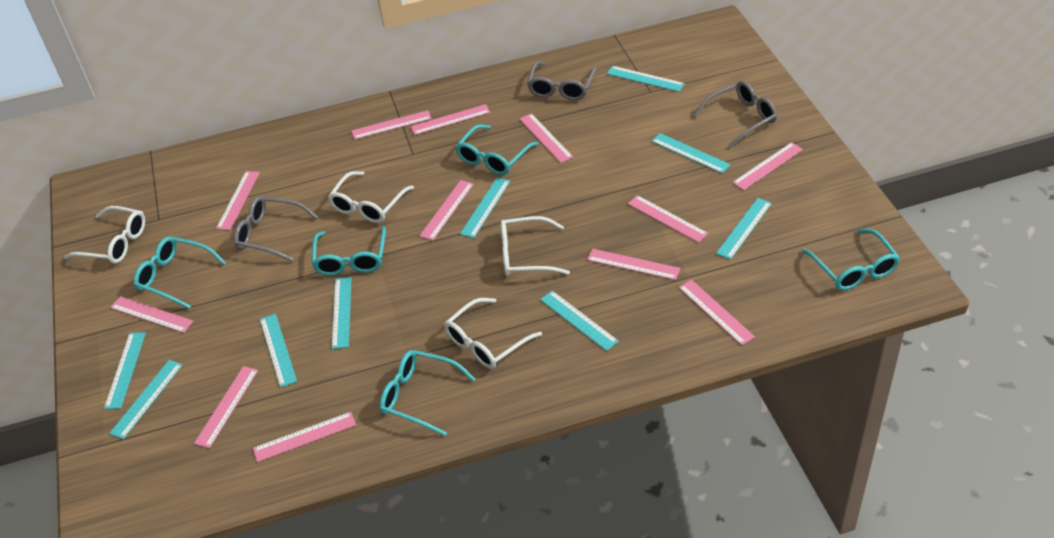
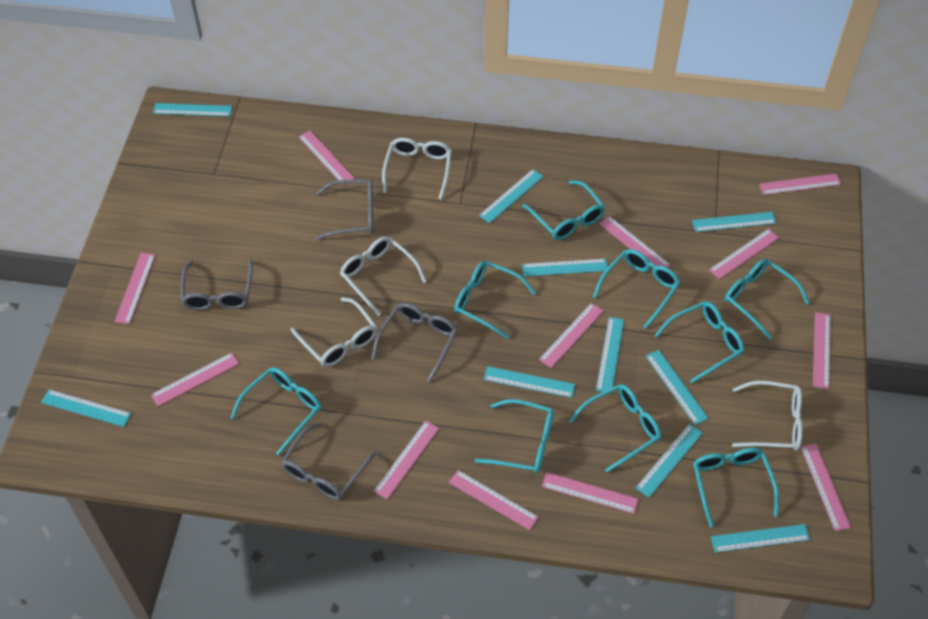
grey glasses: 3 -> 4
turquoise glasses: 5 -> 9
turquoise ruler: 9 -> 10

